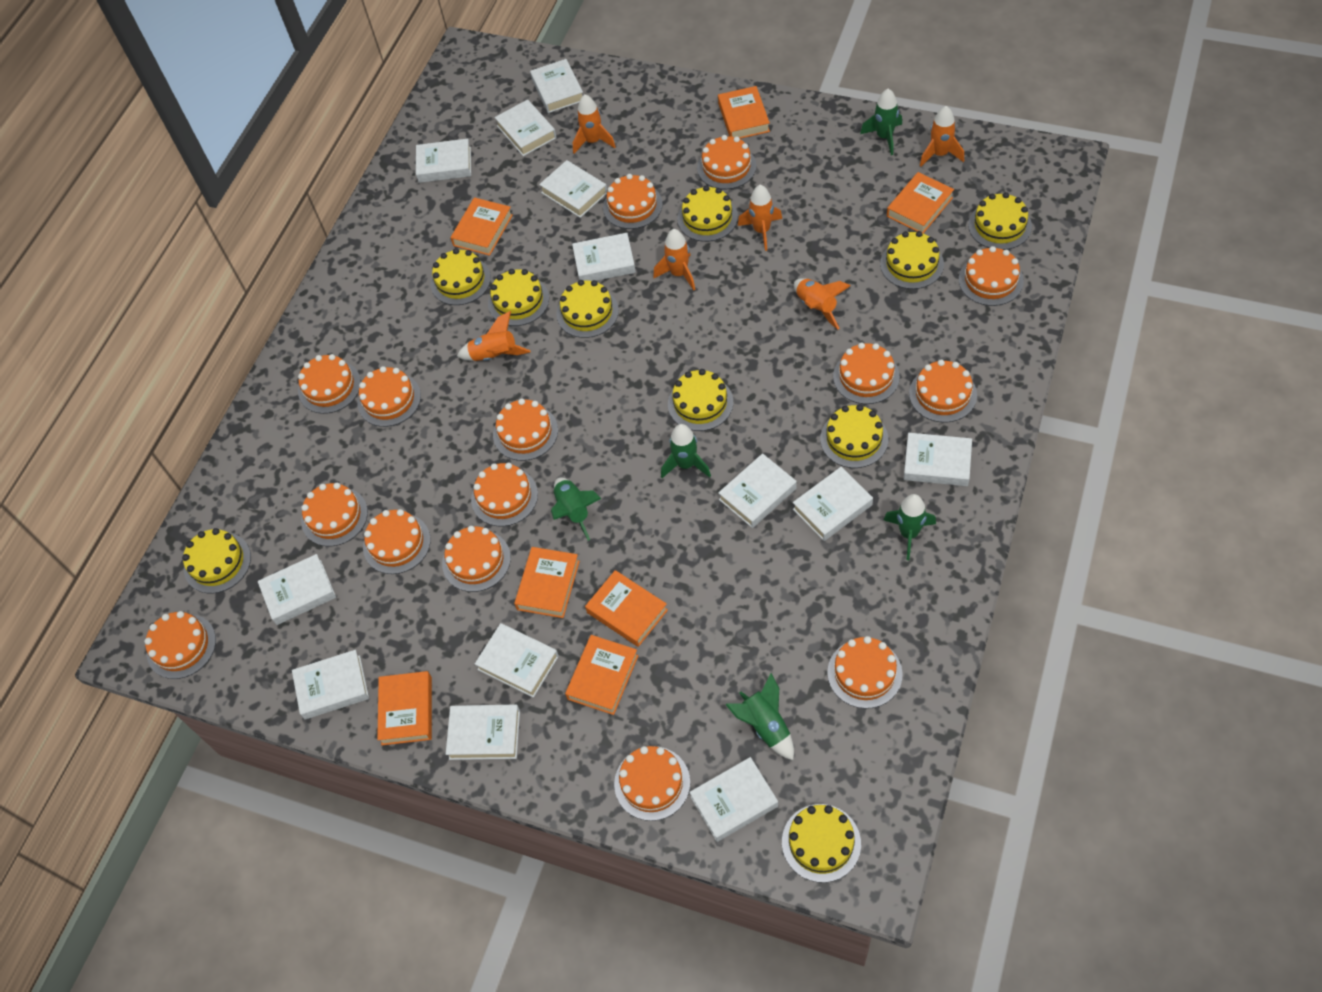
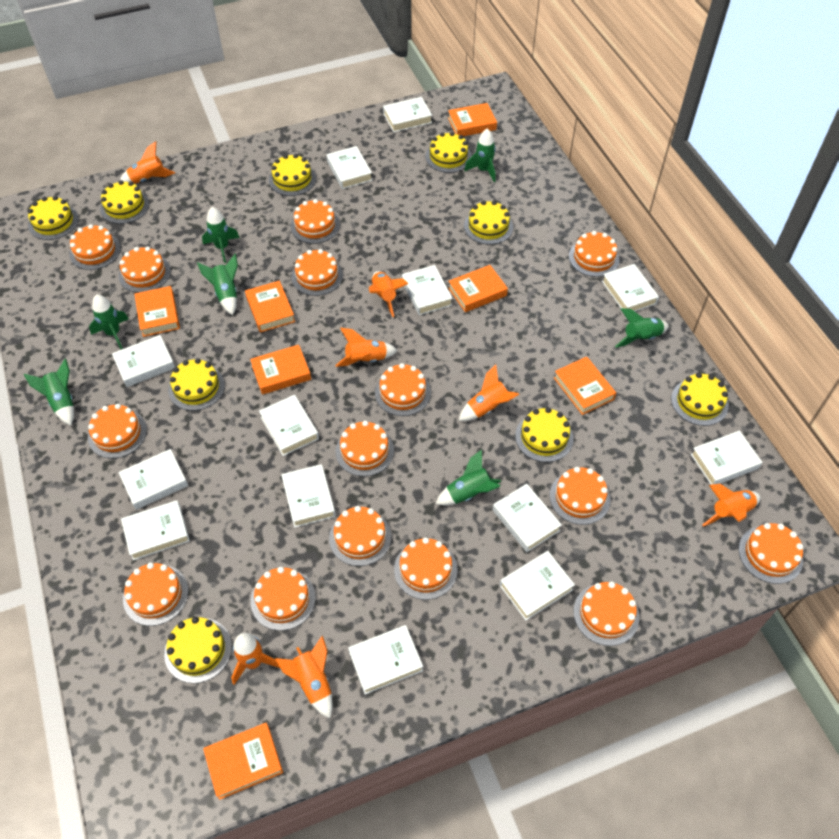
green rocket: 5 -> 7
orange rocket: 6 -> 7
yellow cake: 10 -> 9

